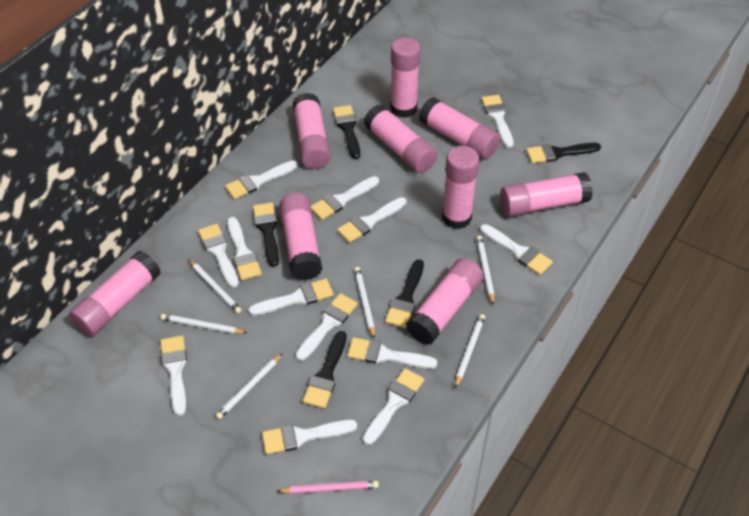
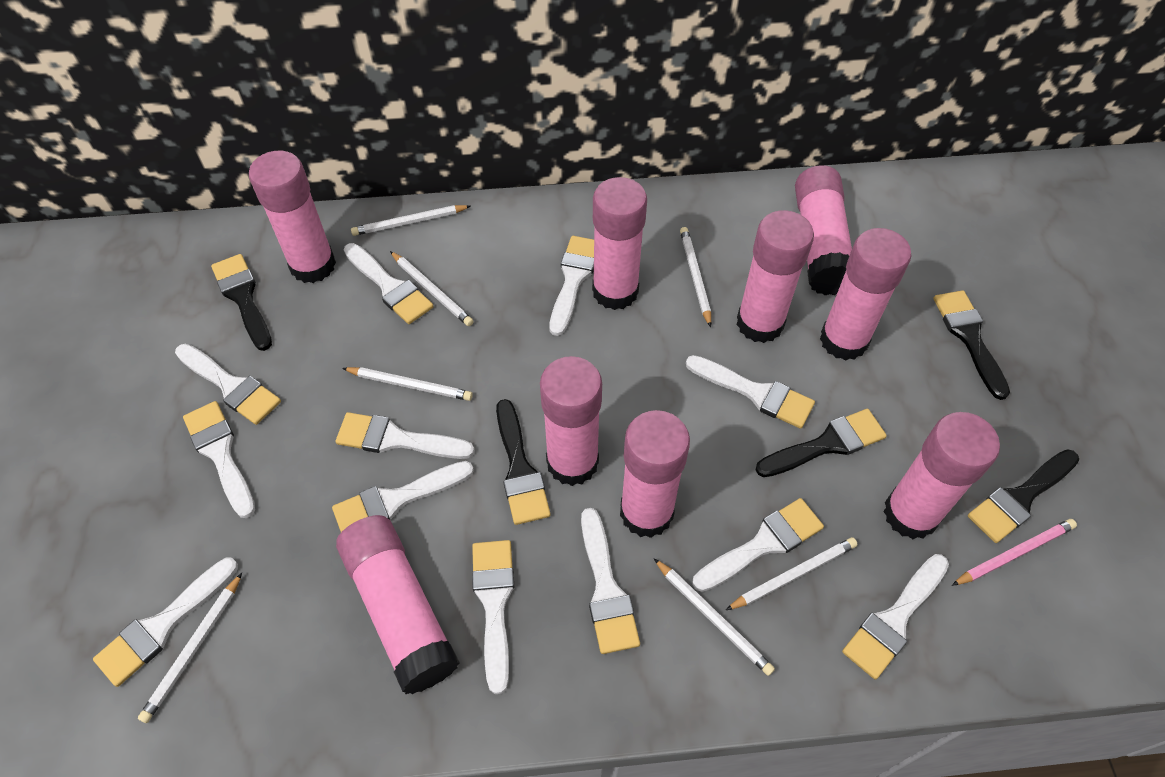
white brush: 13 -> 12
white pencil: 6 -> 7

